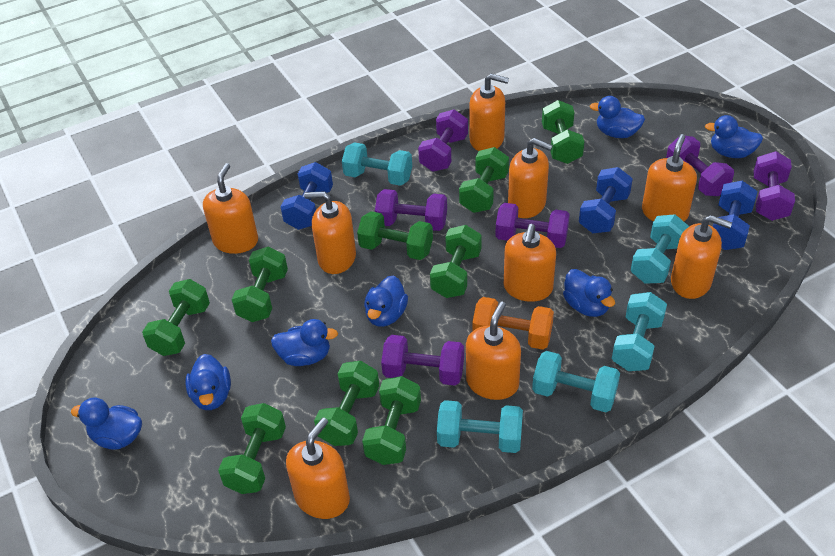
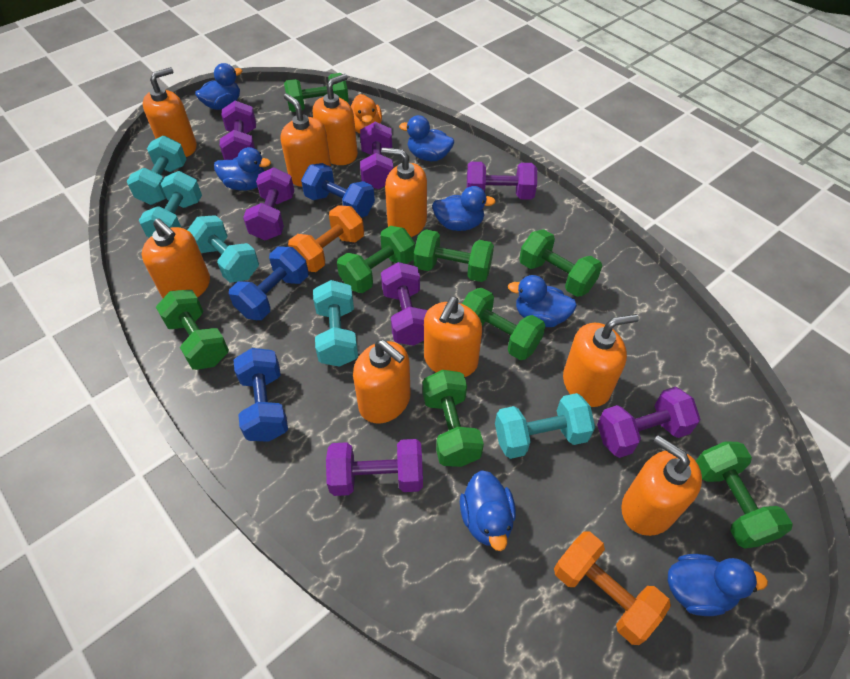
green dumbbell: 9 -> 8
orange duck: 0 -> 1
orange dumbbell: 1 -> 2
purple dumbbell: 6 -> 7

